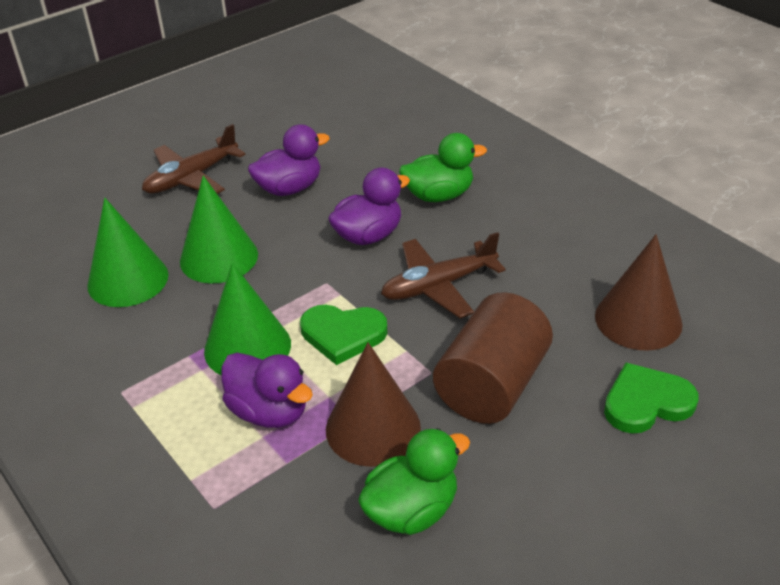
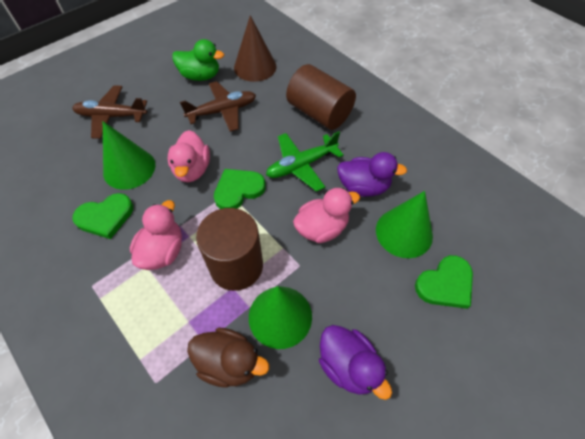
brown cone: 2 -> 1
brown cylinder: 1 -> 2
brown duck: 0 -> 1
green duck: 2 -> 1
green heart: 2 -> 3
green plane: 0 -> 1
pink duck: 0 -> 3
purple duck: 3 -> 2

